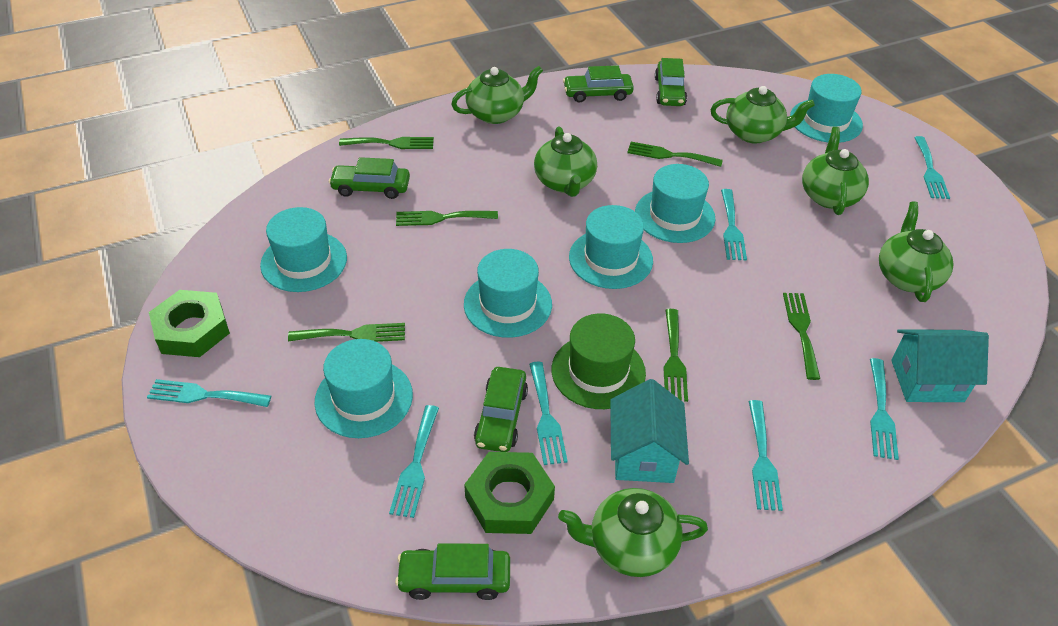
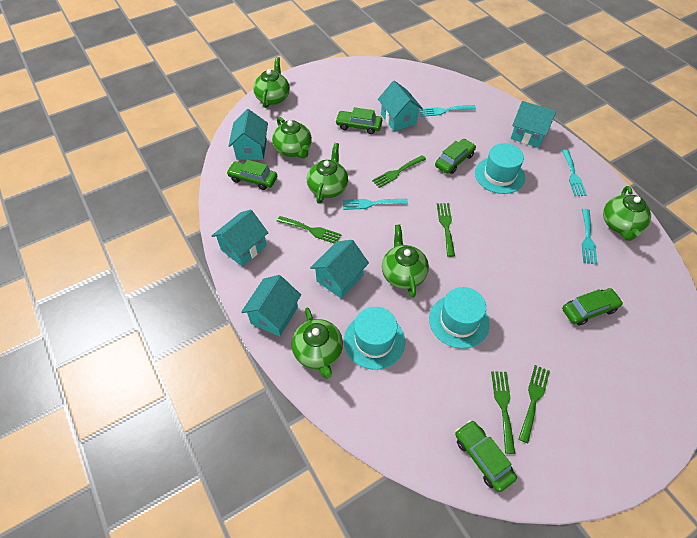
green fork: 6 -> 5
green hat: 1 -> 0
green nut: 2 -> 0
turquoise fork: 7 -> 4
turquoise hat: 6 -> 3
turquoise house: 2 -> 6

